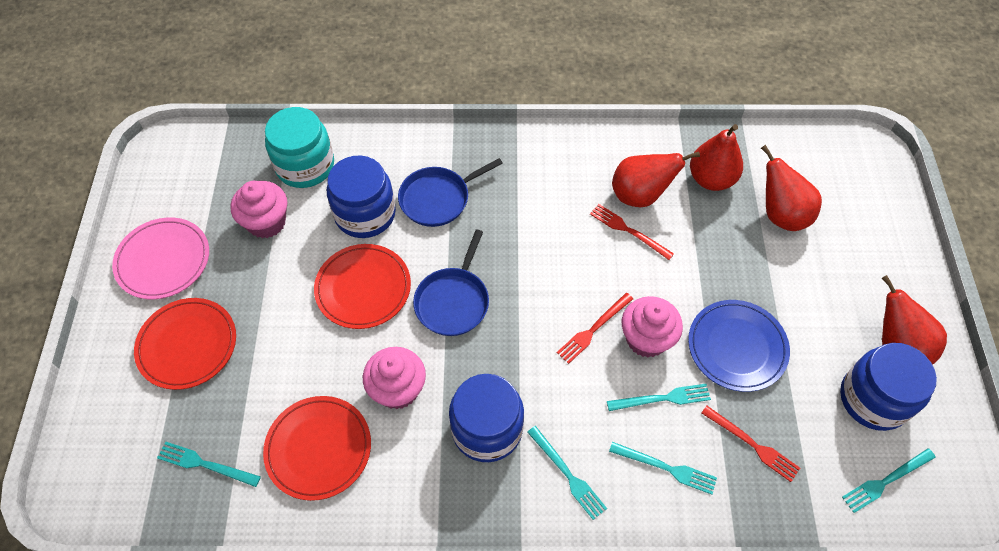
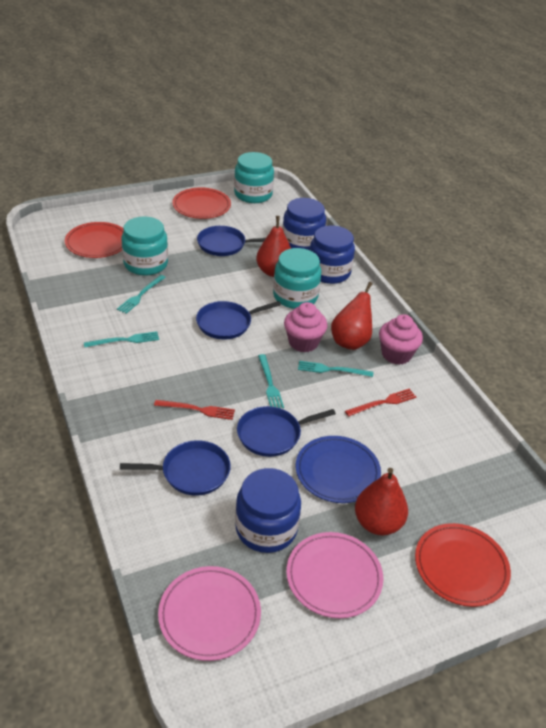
blue pan: 2 -> 4
pink cupcake: 3 -> 2
pink plate: 1 -> 2
red fork: 3 -> 2
red pear: 4 -> 3
turquoise fork: 5 -> 4
turquoise jar: 1 -> 3

